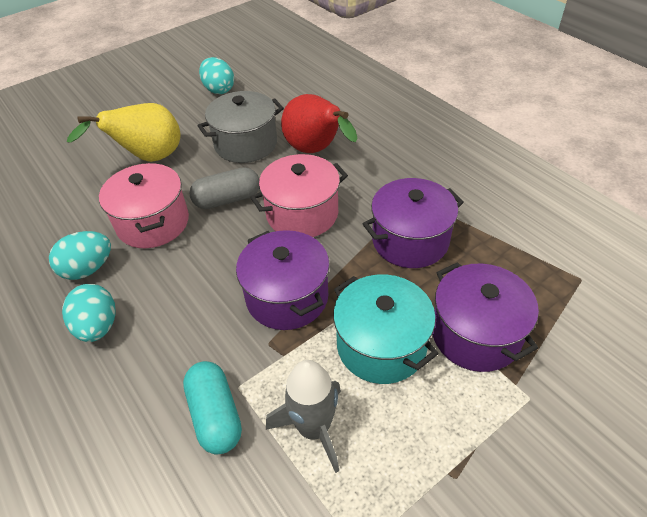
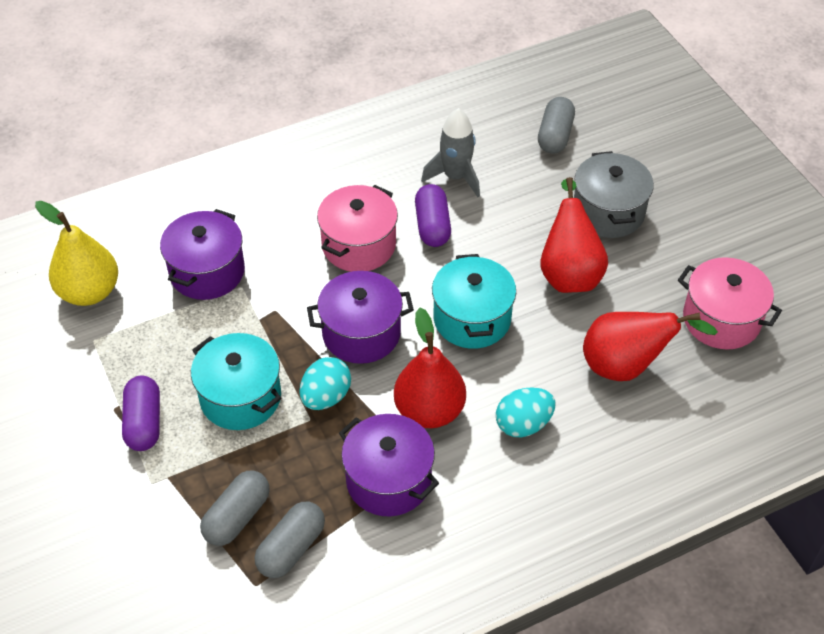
grey capsule: 1 -> 3
purple capsule: 0 -> 2
red pear: 1 -> 3
turquoise capsule: 1 -> 0
turquoise egg: 3 -> 2
turquoise pot: 1 -> 2

